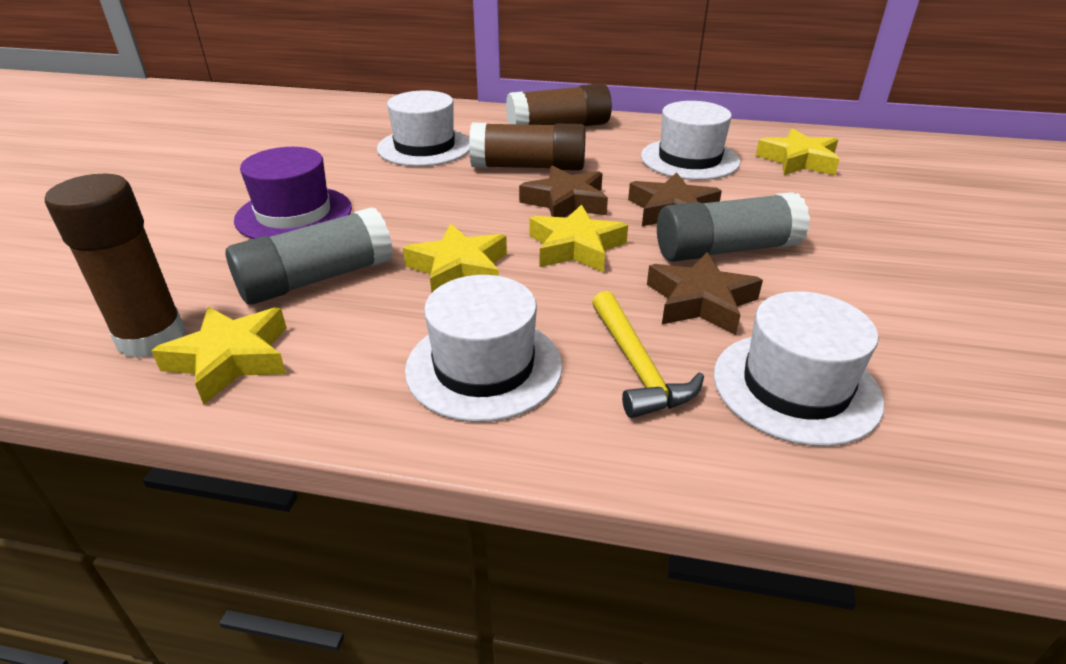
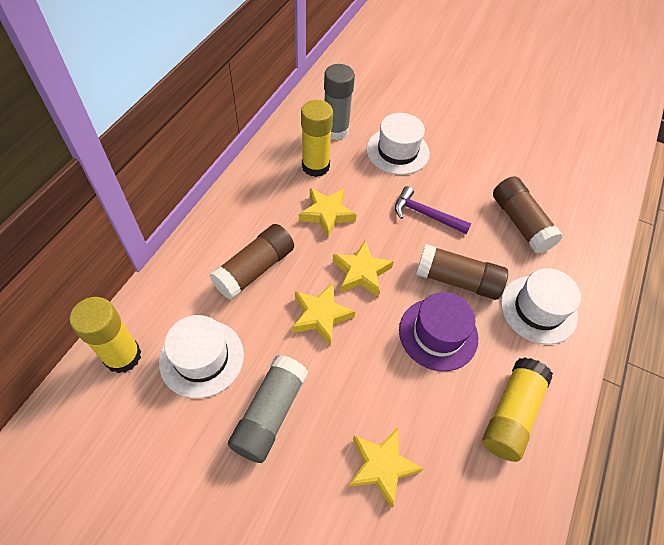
brown star: 3 -> 0
purple hammer: 0 -> 1
white hat: 4 -> 3
yellow glue stick: 0 -> 3
yellow hammer: 1 -> 0

